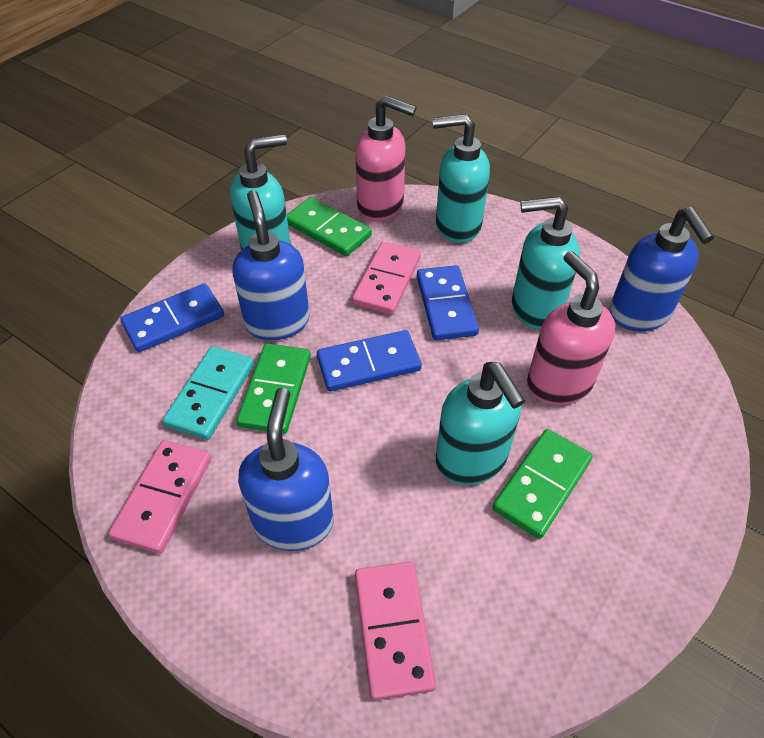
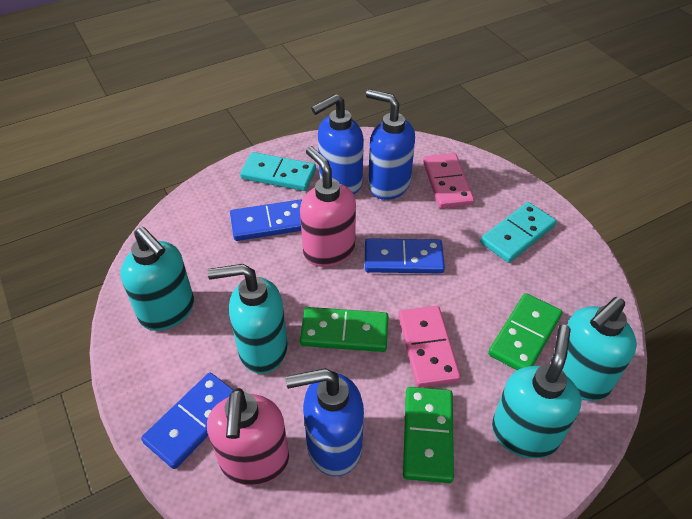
pink domino: 3 -> 2
turquoise domino: 1 -> 2

